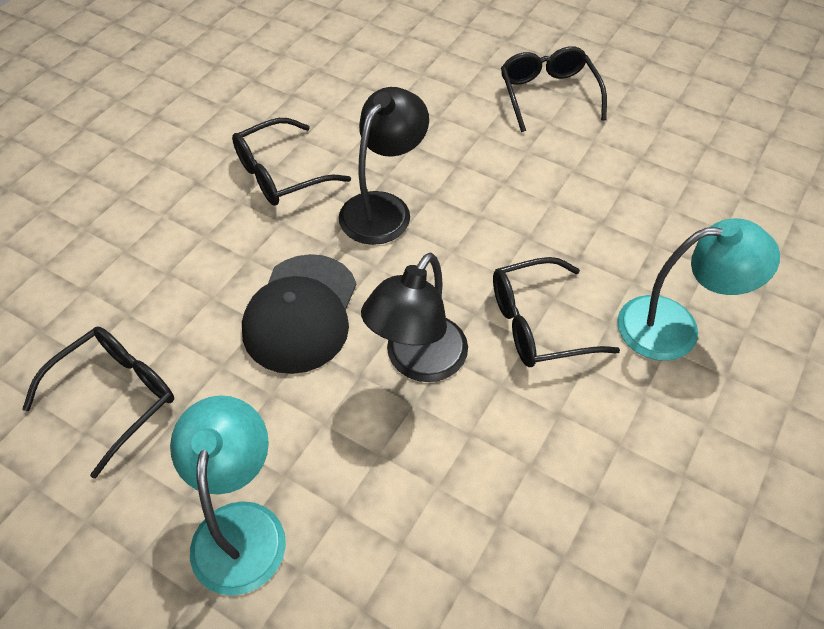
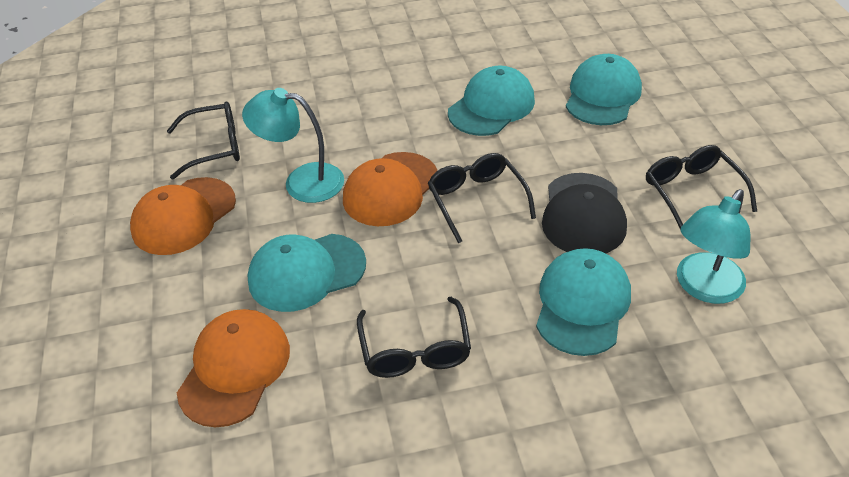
black lamp: 2 -> 0
orange cap: 0 -> 3
turquoise cap: 0 -> 4

